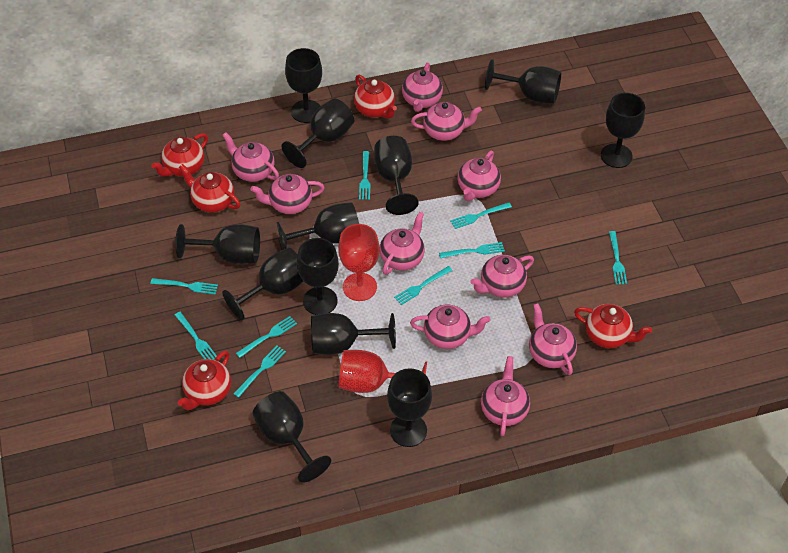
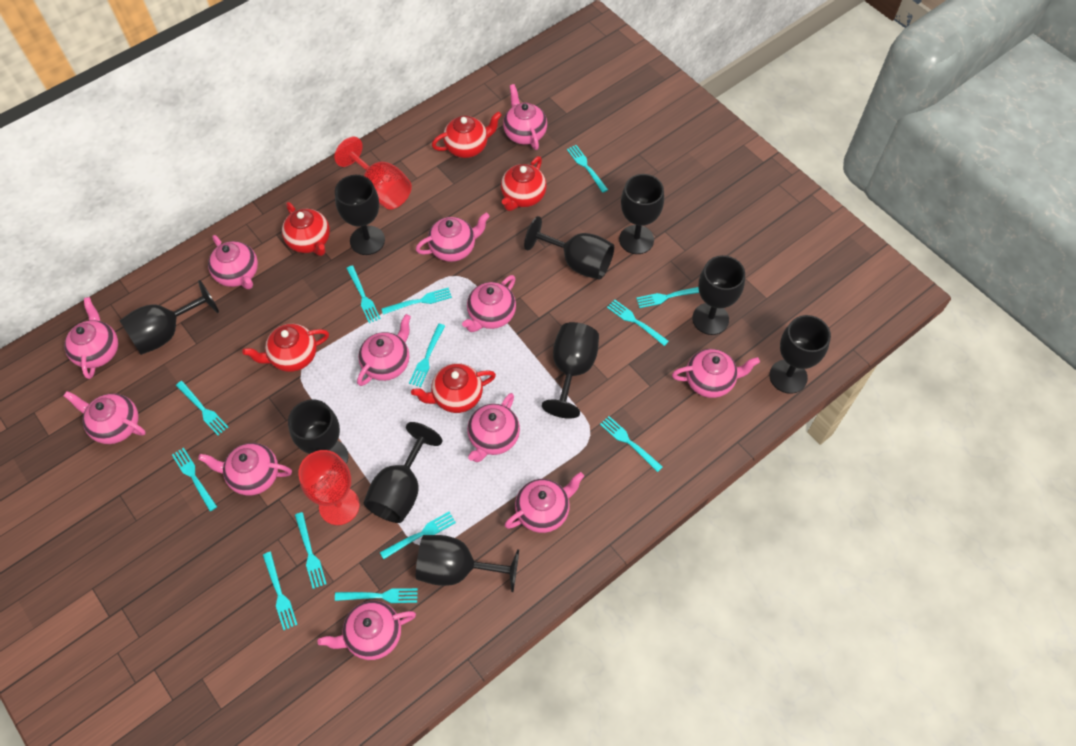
black goblet: 12 -> 10
pink teapot: 10 -> 12
turquoise fork: 9 -> 13

